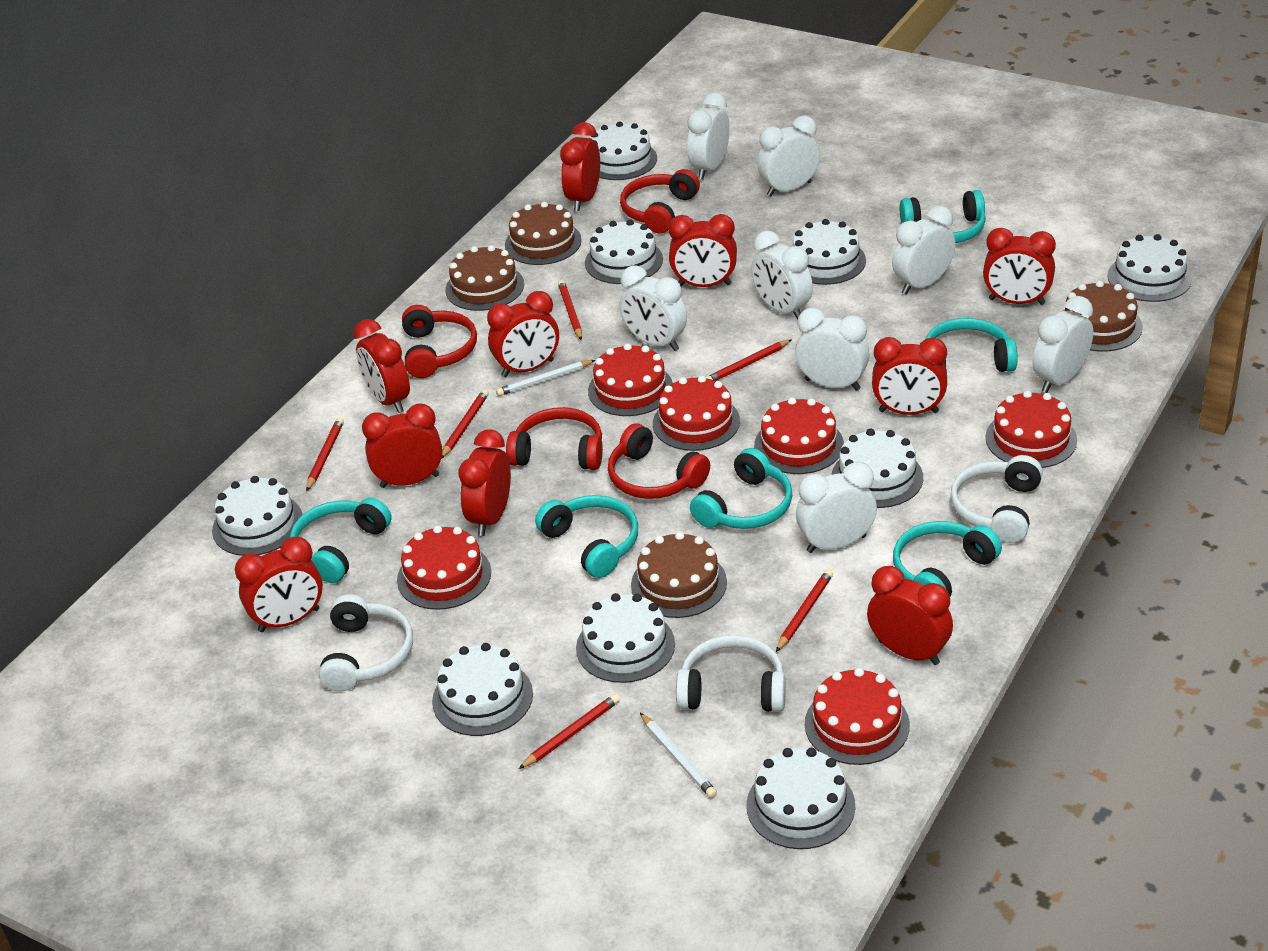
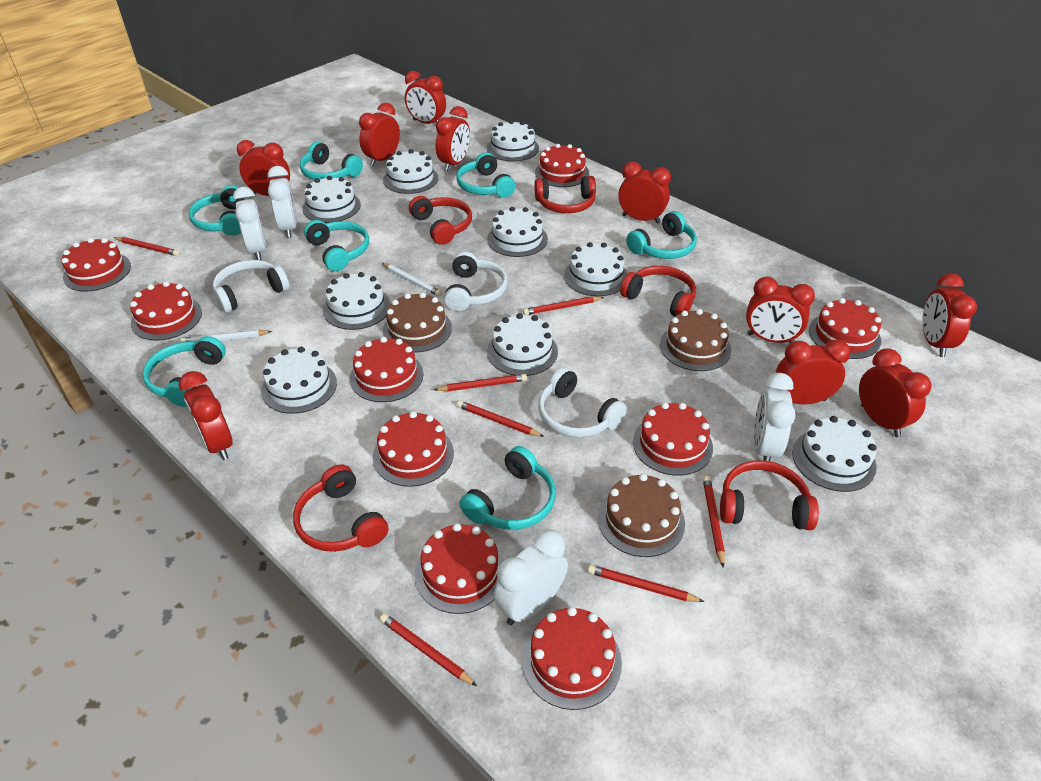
brown cake: 4 -> 3
red cake: 6 -> 9
red headphones: 4 -> 5
red pencil: 6 -> 7
turquoise headphones: 6 -> 7
white clock: 8 -> 4

